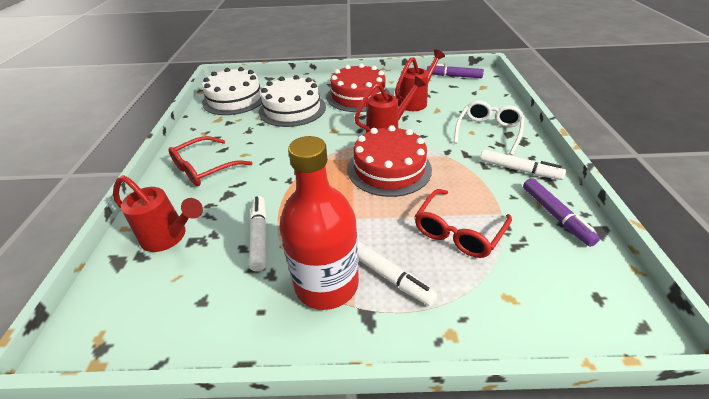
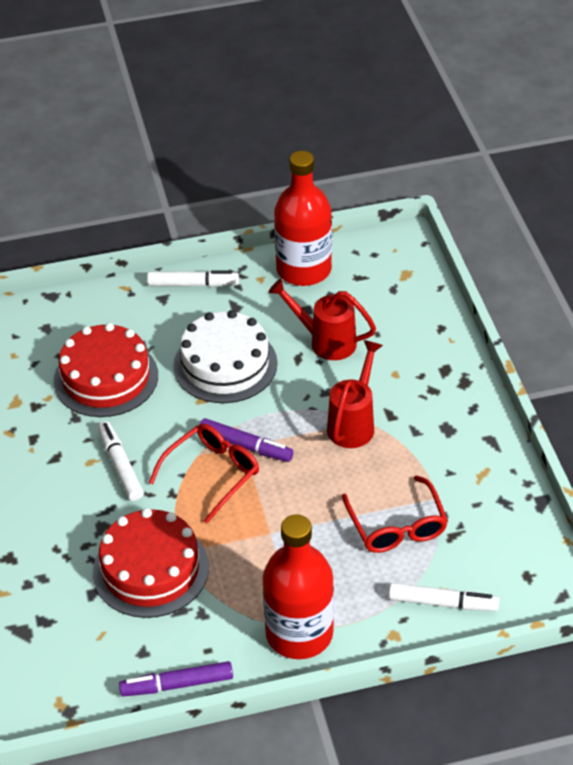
red bottle: 1 -> 2
red watering can: 3 -> 2
white cake: 2 -> 1
white glasses: 1 -> 0

